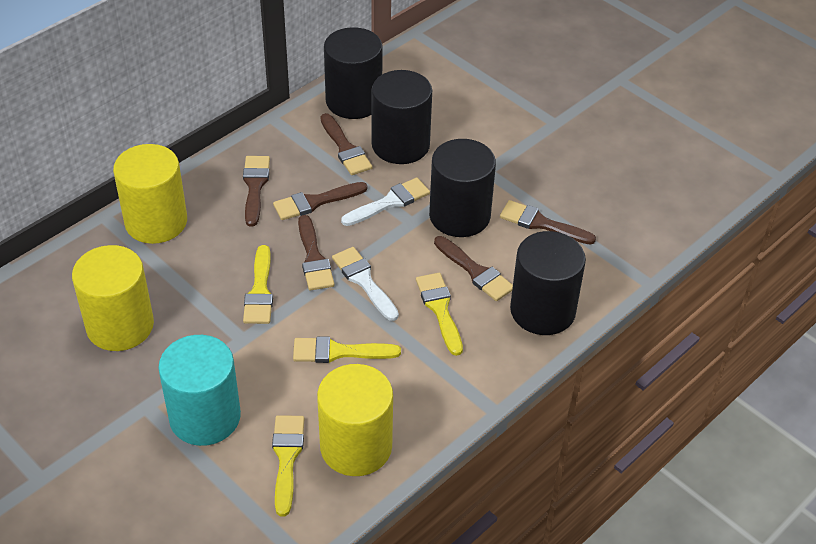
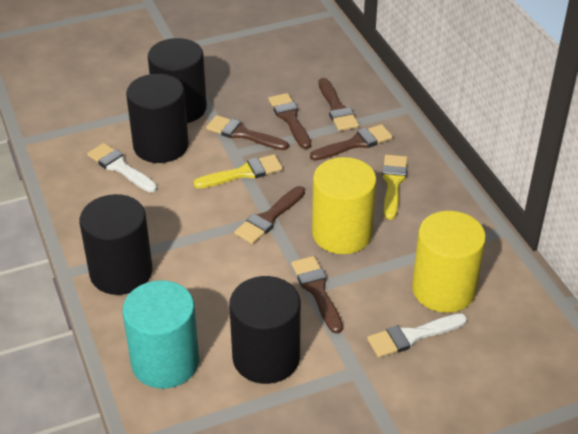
yellow brush: 4 -> 2
yellow cylinder: 3 -> 2

